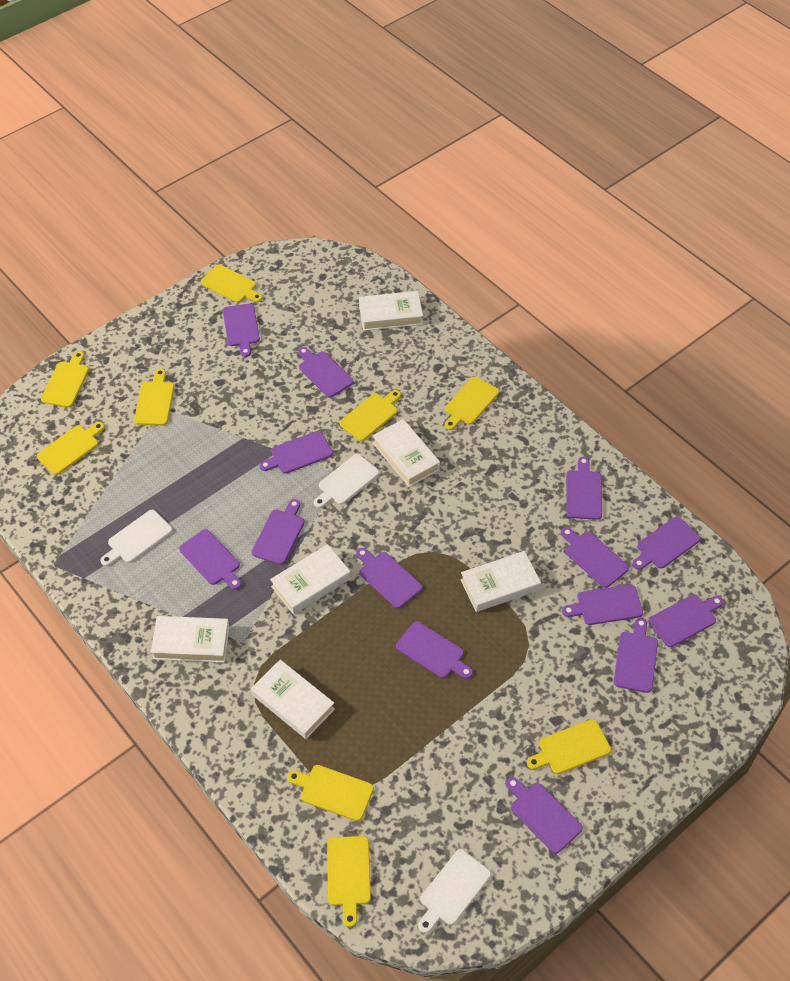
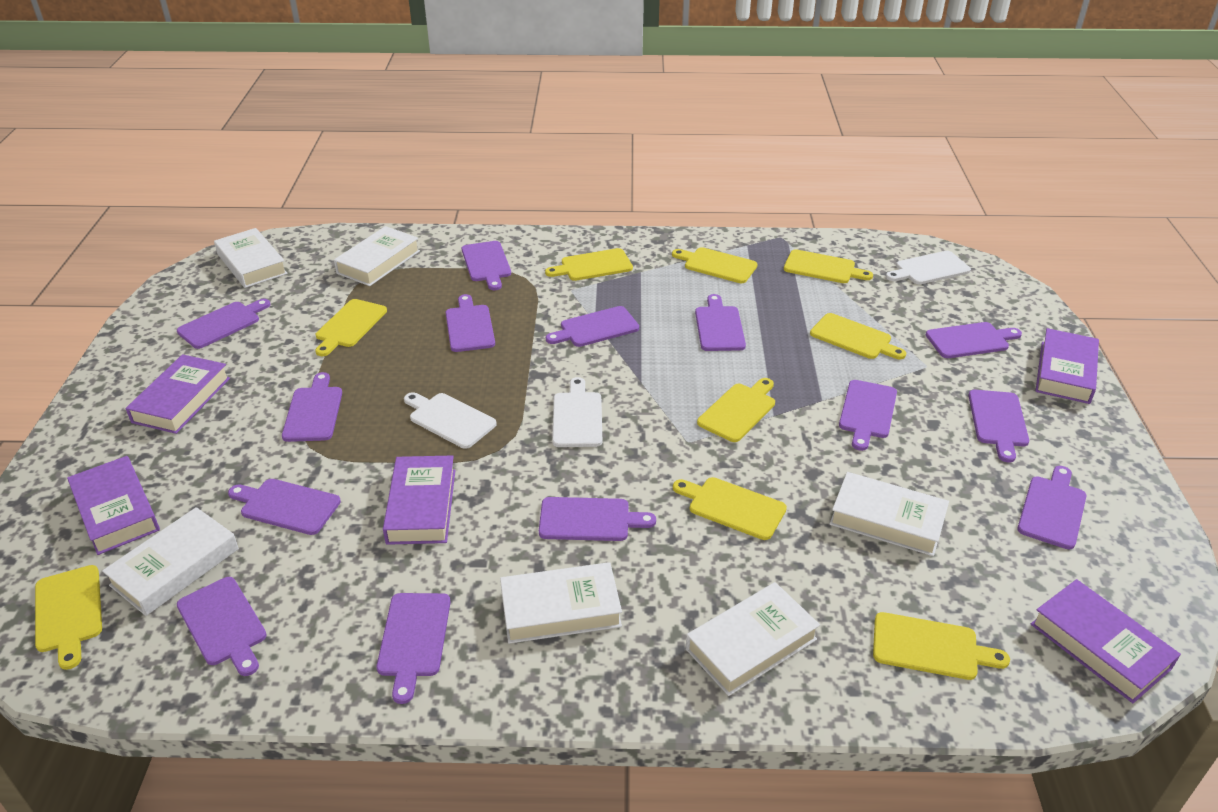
purple book: 0 -> 5

